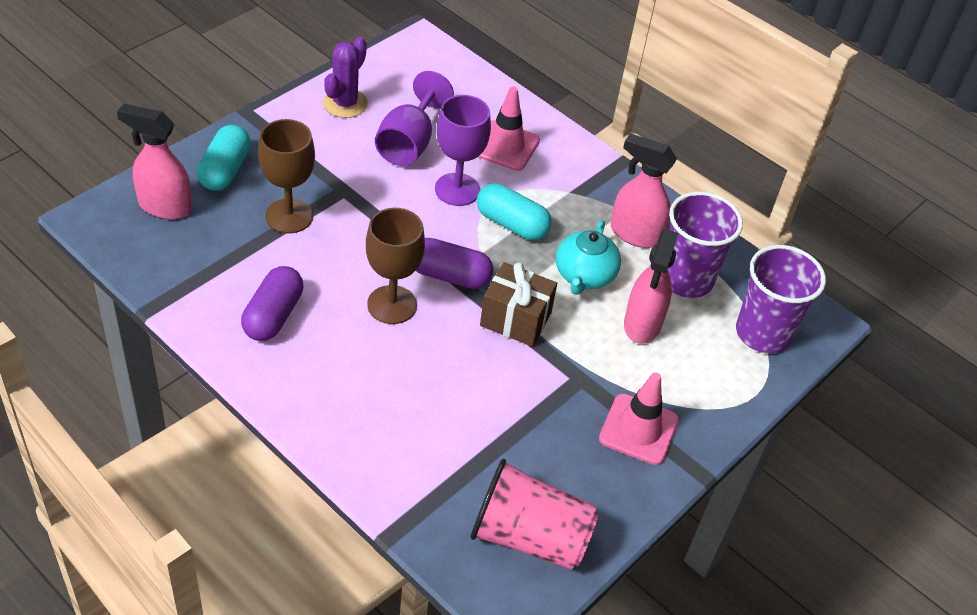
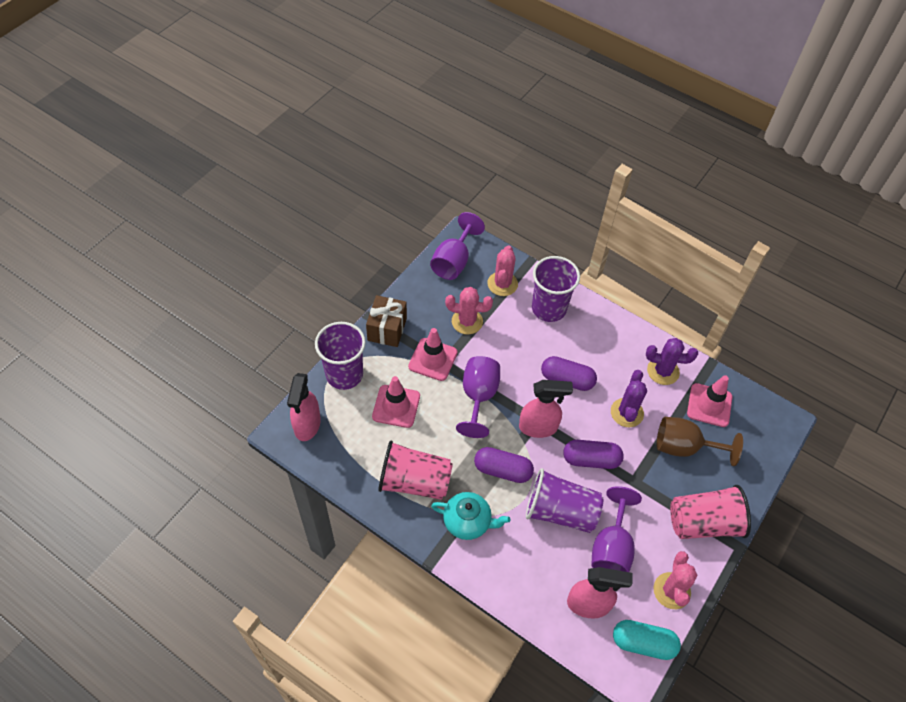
brown goblet: 2 -> 1
pink cactus: 0 -> 3
pink cup: 1 -> 2
pink traffic cone: 2 -> 3
purple cactus: 1 -> 2
purple capsule: 2 -> 3
purple cup: 2 -> 3
purple goblet: 2 -> 3
turquoise capsule: 2 -> 1

